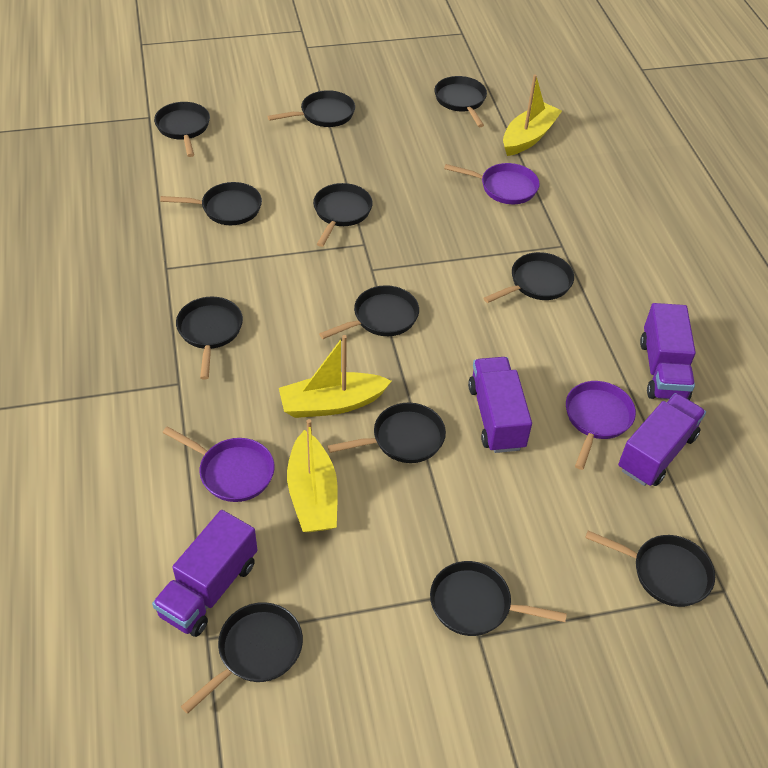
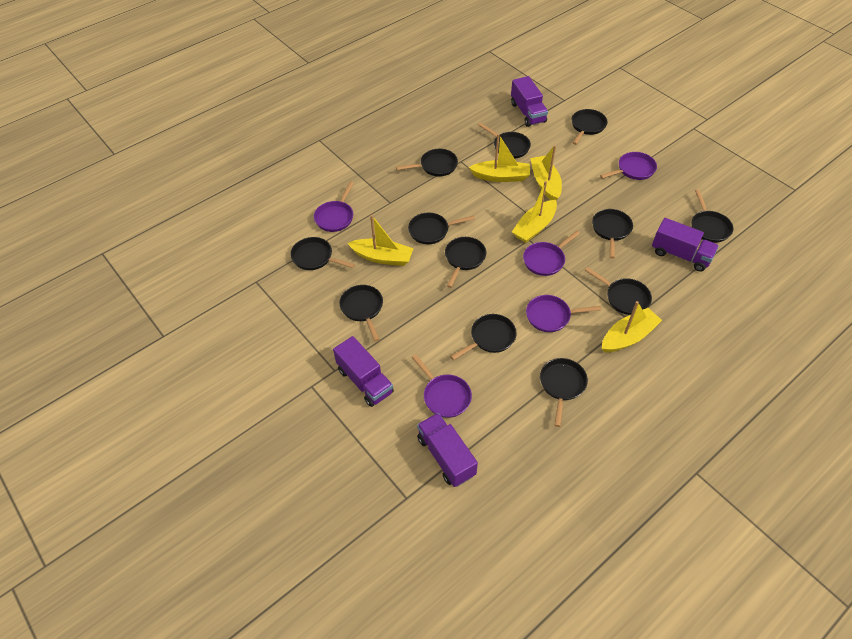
purple pan: 3 -> 5
yellow boat: 3 -> 5

